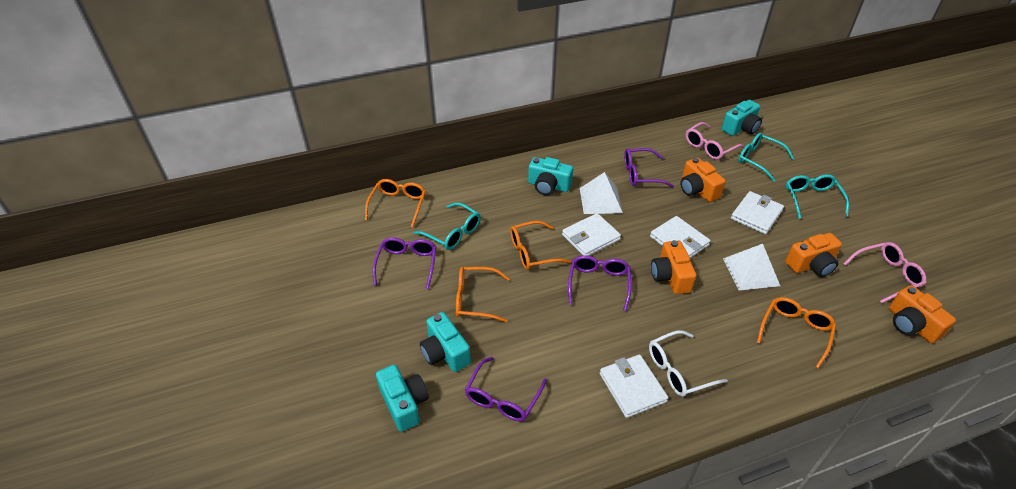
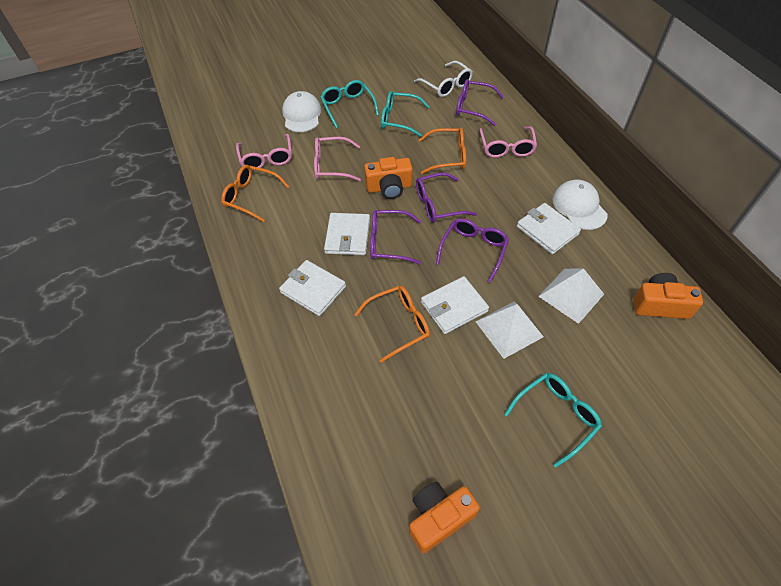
orange camera: 4 -> 3
orange glasses: 4 -> 3
pink glasses: 2 -> 3
turquoise camera: 4 -> 0
white cap: 0 -> 2

